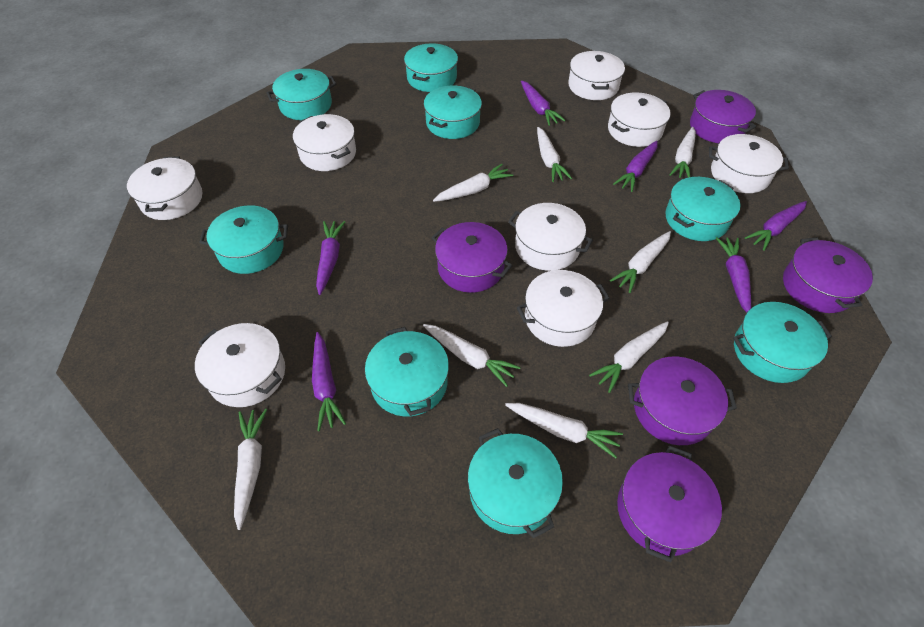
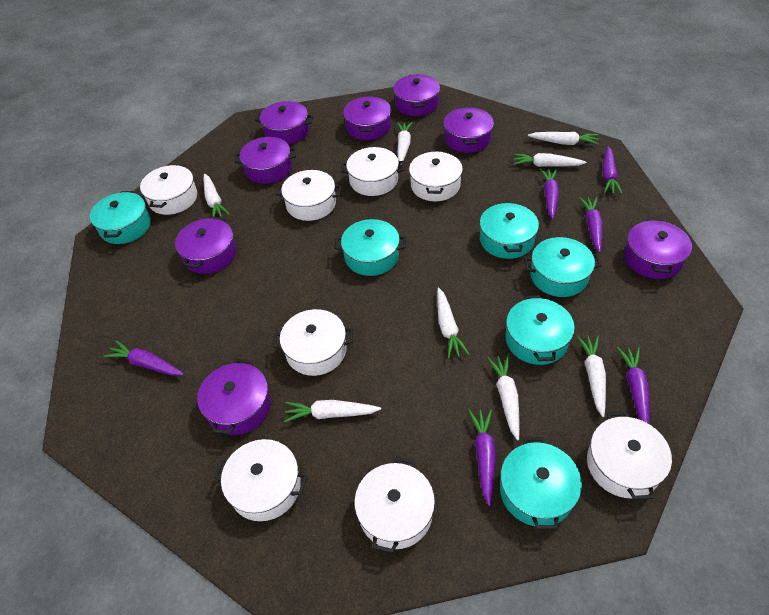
purple pot: 5 -> 8
turquoise pot: 8 -> 6

